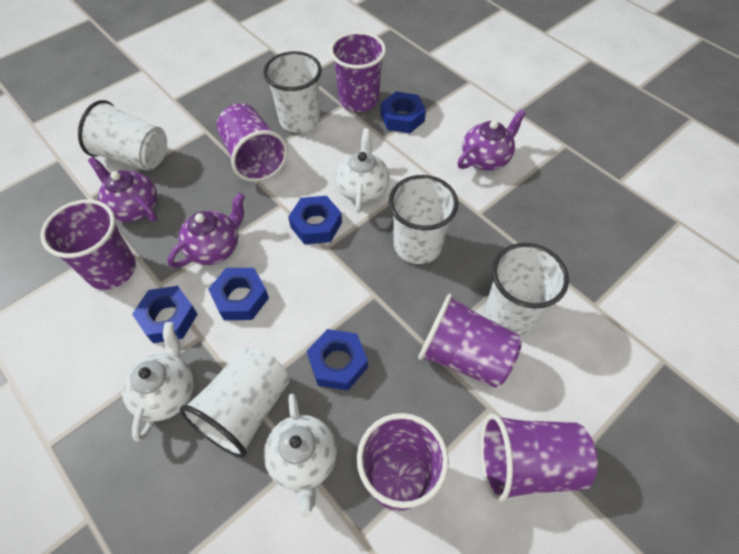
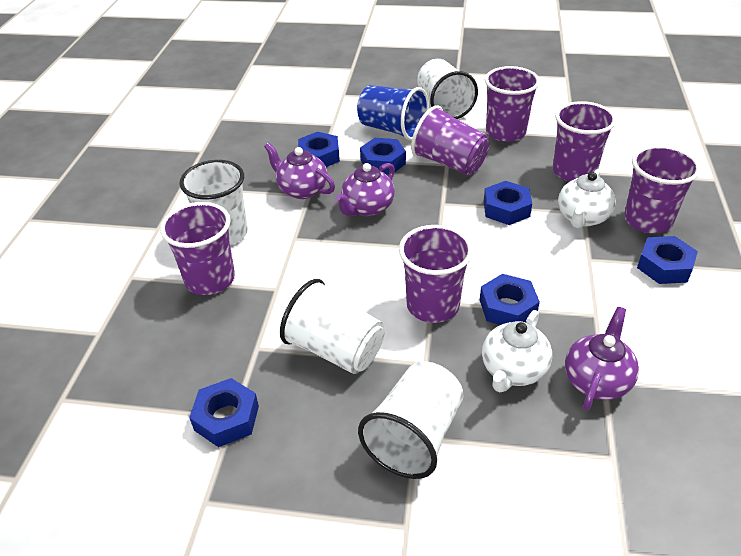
blue cup: 0 -> 1
blue nut: 5 -> 6
white cup: 5 -> 4
white teapot: 3 -> 2

